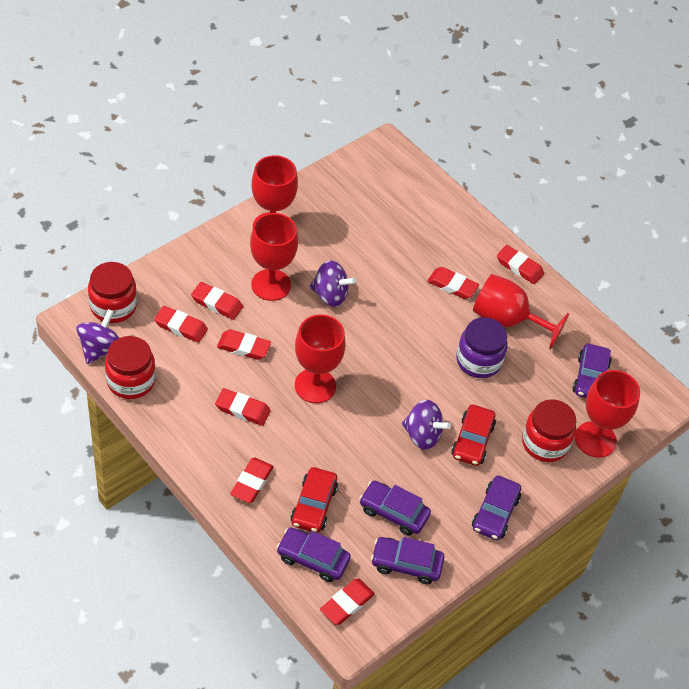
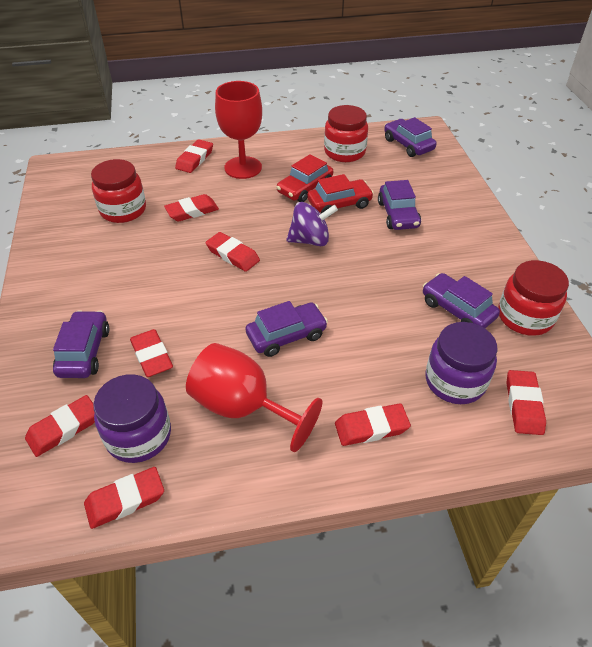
purple jar: 1 -> 2
purple spinning top: 3 -> 1
red goblet: 5 -> 2

